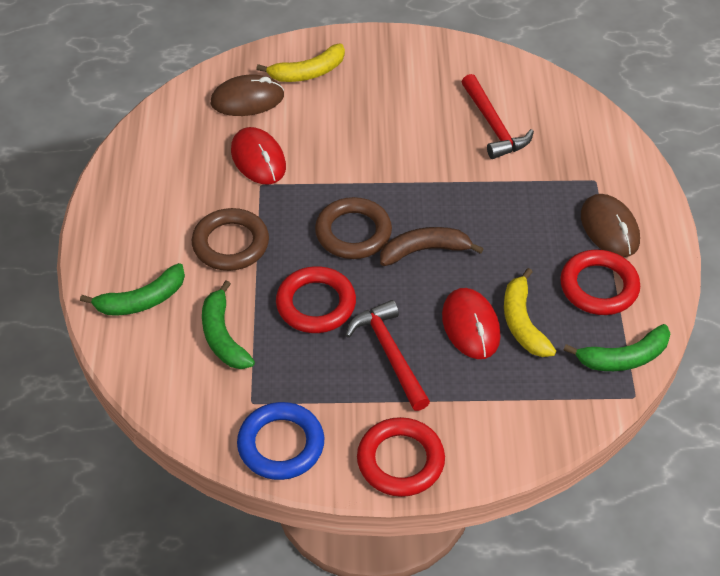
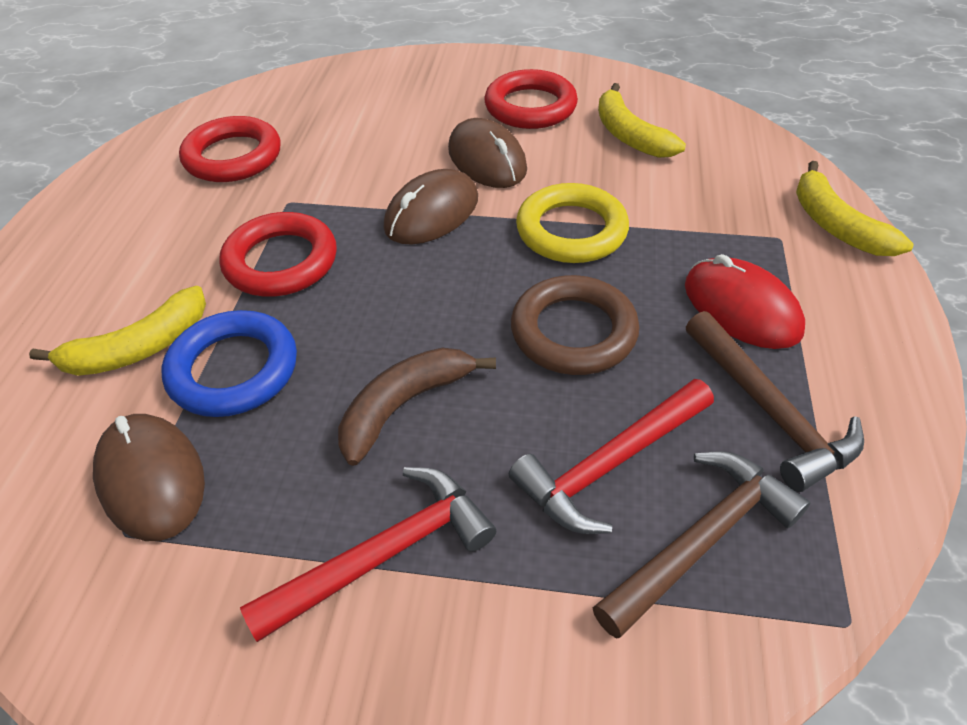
brown hammer: 0 -> 2
brown mouse: 2 -> 3
brown ring: 2 -> 1
green banana: 3 -> 0
red mouse: 2 -> 1
yellow banana: 2 -> 3
yellow ring: 0 -> 1

